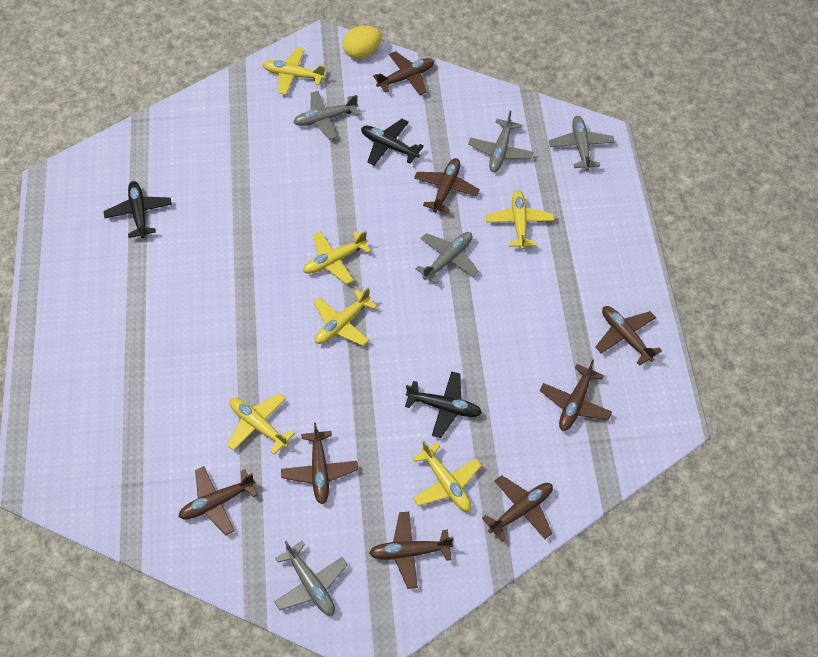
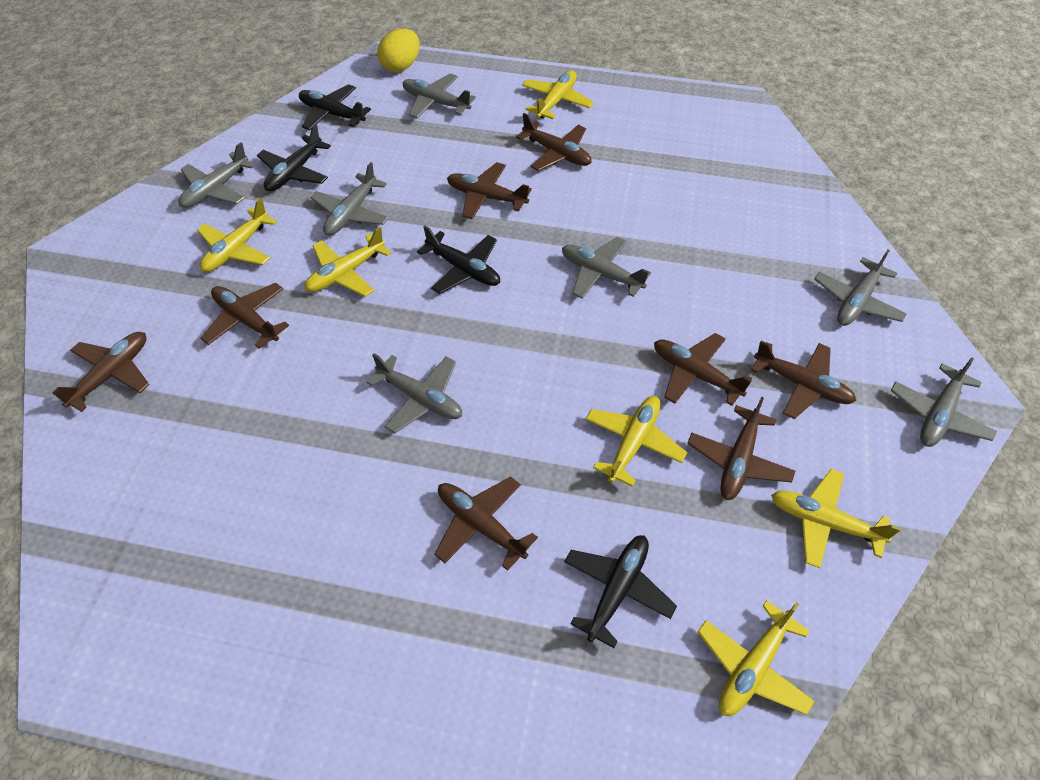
black plane: 3 -> 4
grey plane: 5 -> 7

